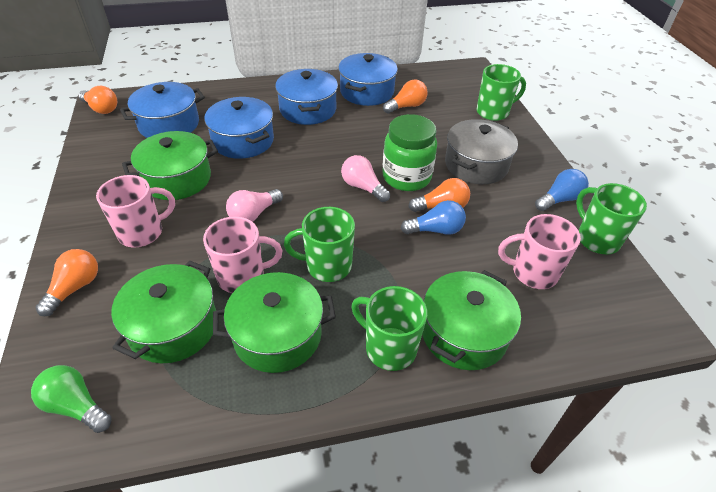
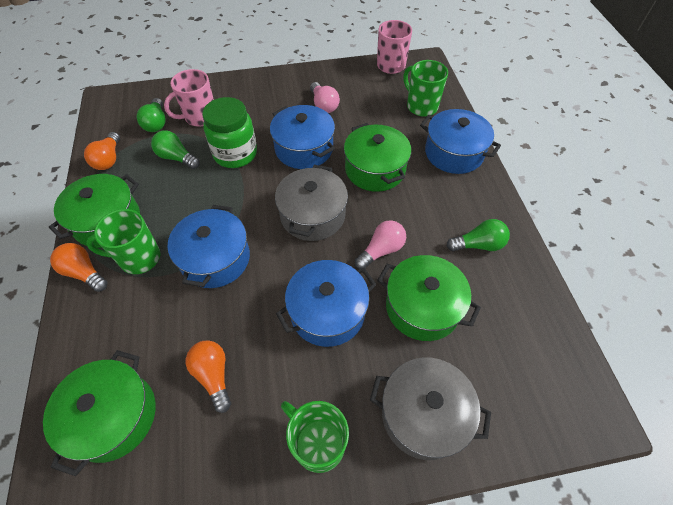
blue light bulb: 2 -> 0
green light bulb: 1 -> 3
green mug: 4 -> 3
grey pot: 1 -> 2
orange light bulb: 4 -> 3
pink mug: 3 -> 2

